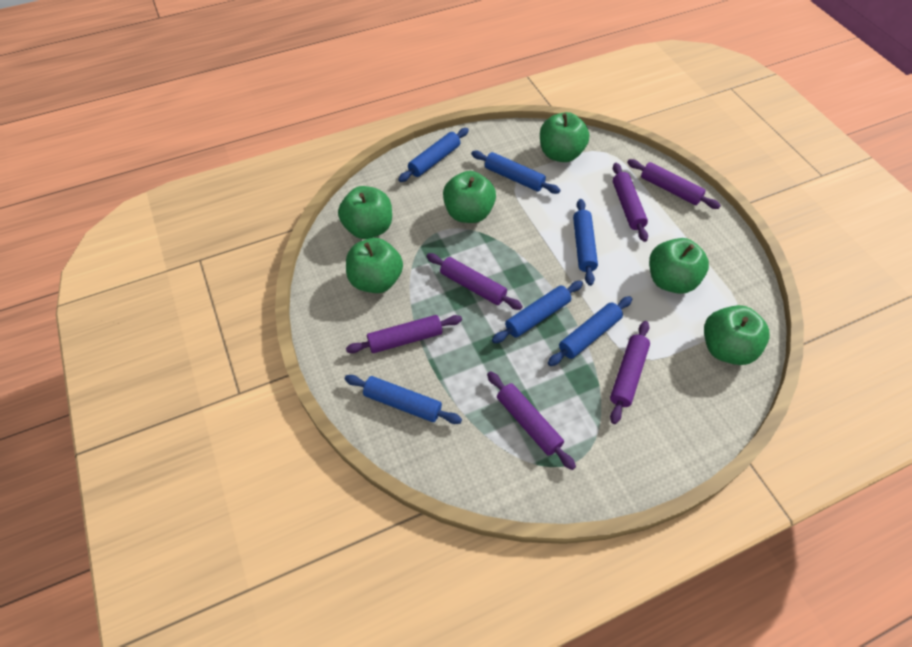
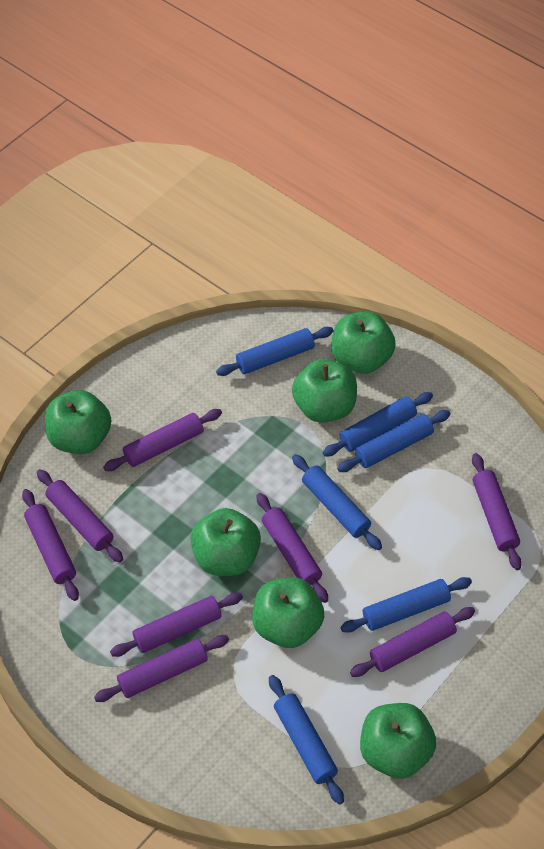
purple rolling pin: 6 -> 8

